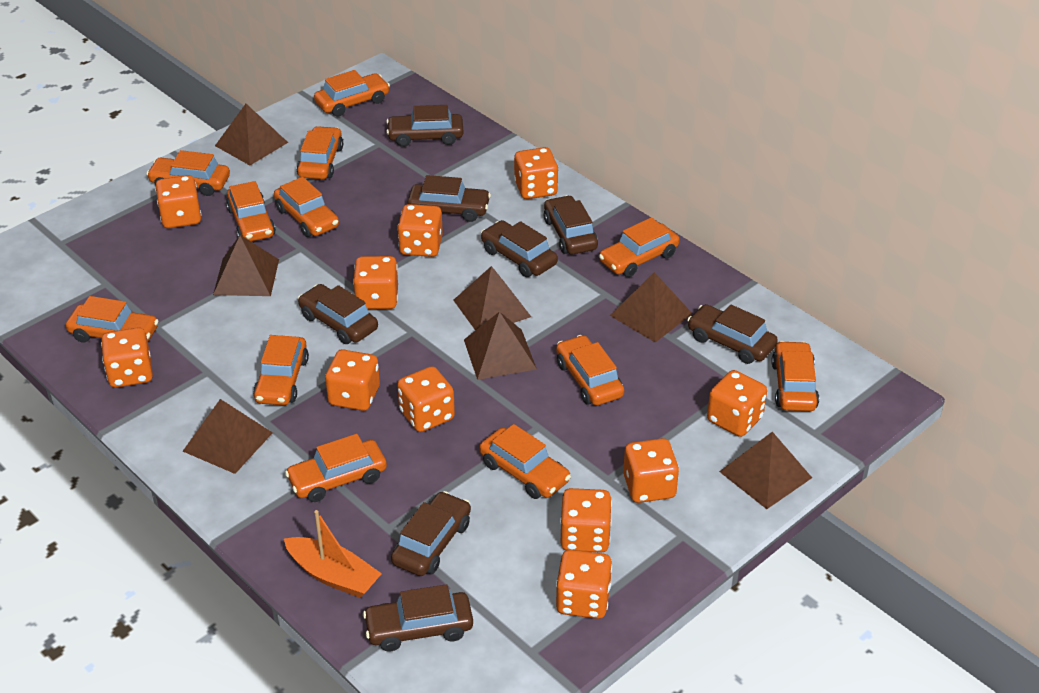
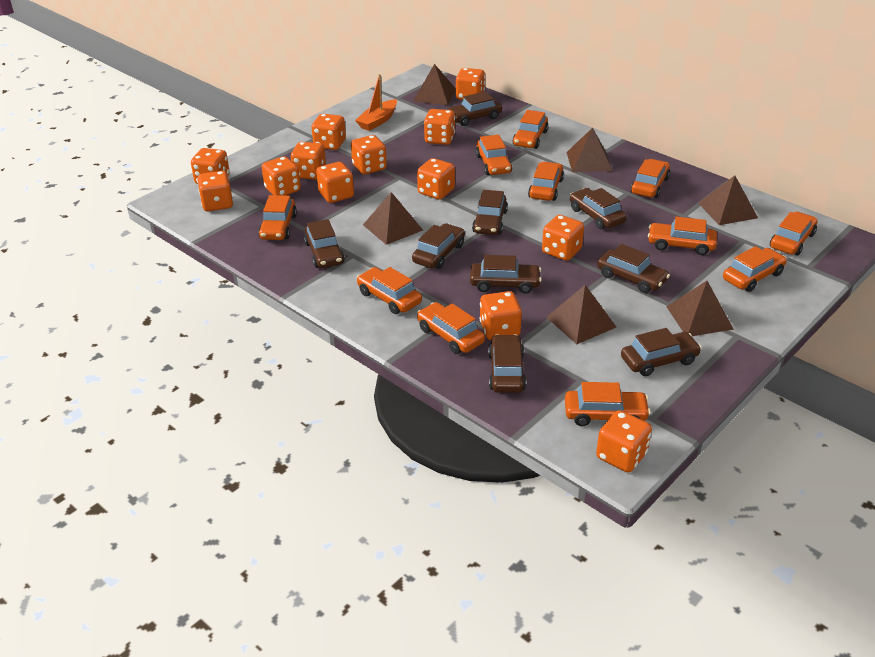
brown car: 8 -> 9
brown pyramid: 7 -> 6
orange car: 12 -> 11
orange dice: 11 -> 13

